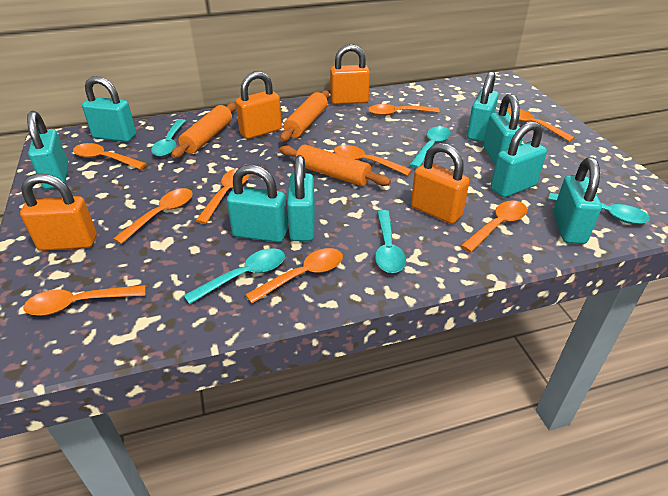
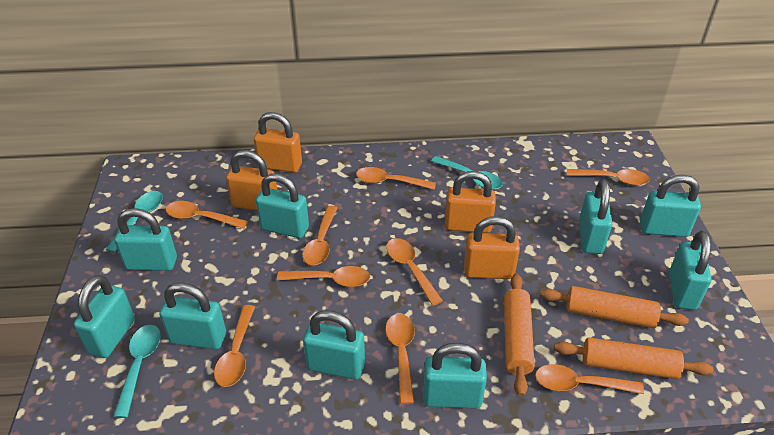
turquoise padlock: 8 -> 9
turquoise spoon: 5 -> 3

